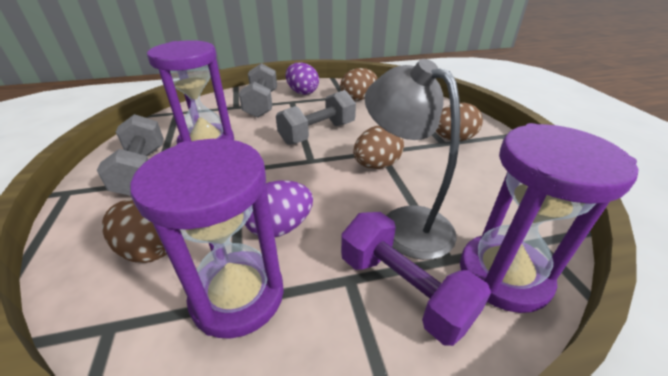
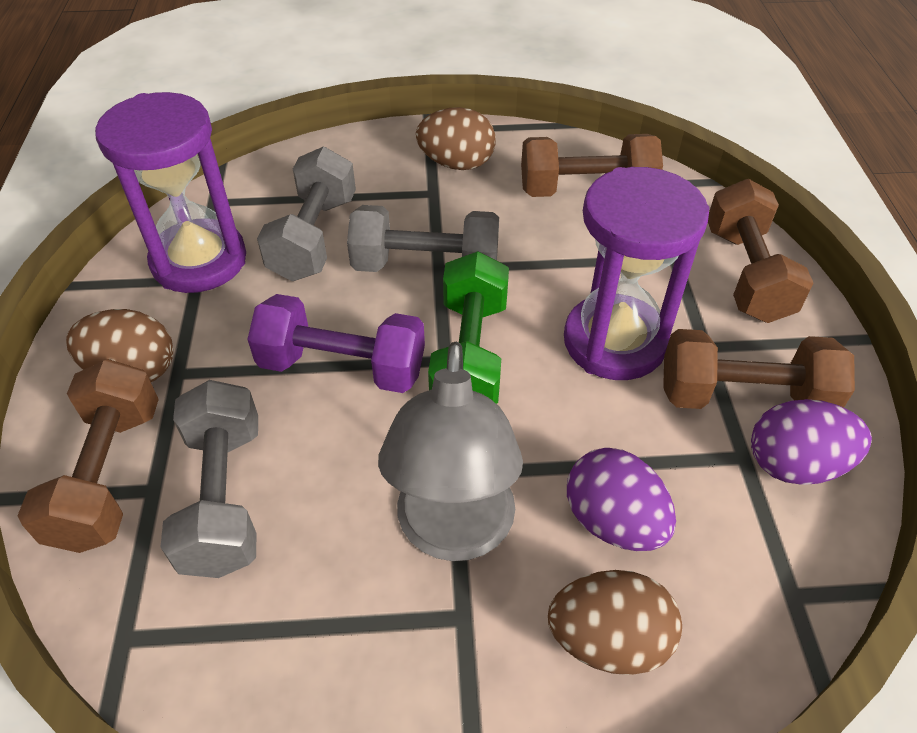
brown dumbbell: 0 -> 4
brown egg: 4 -> 3
green dumbbell: 0 -> 1
purple hourglass: 3 -> 2

